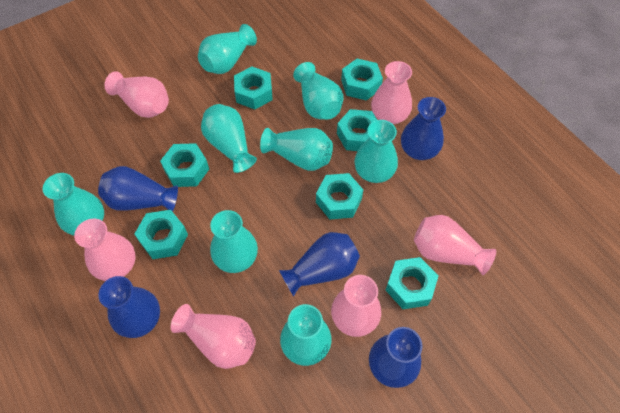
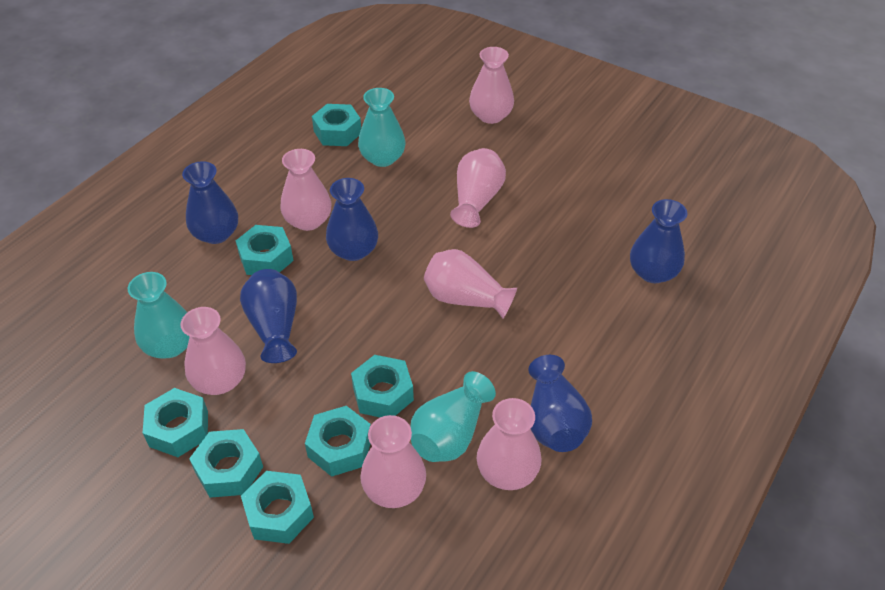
pink vase: 6 -> 7
turquoise vase: 8 -> 3

